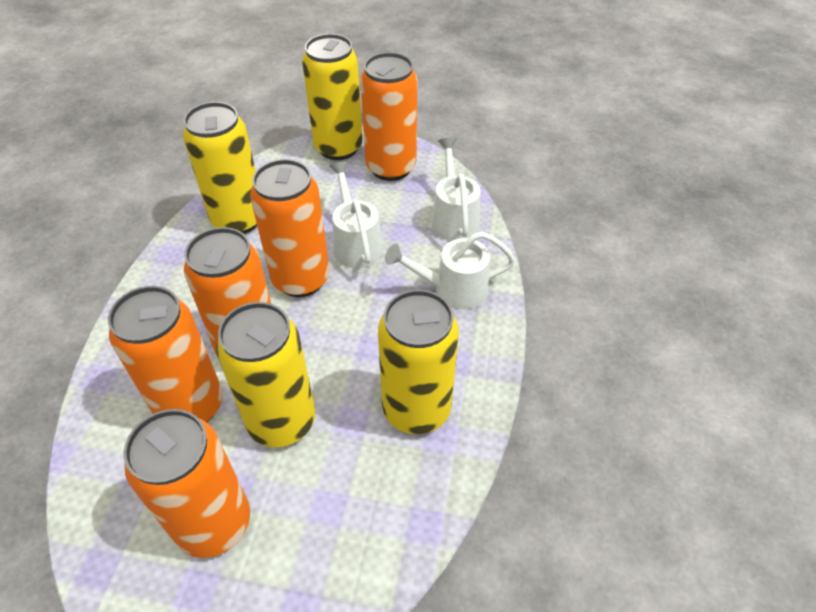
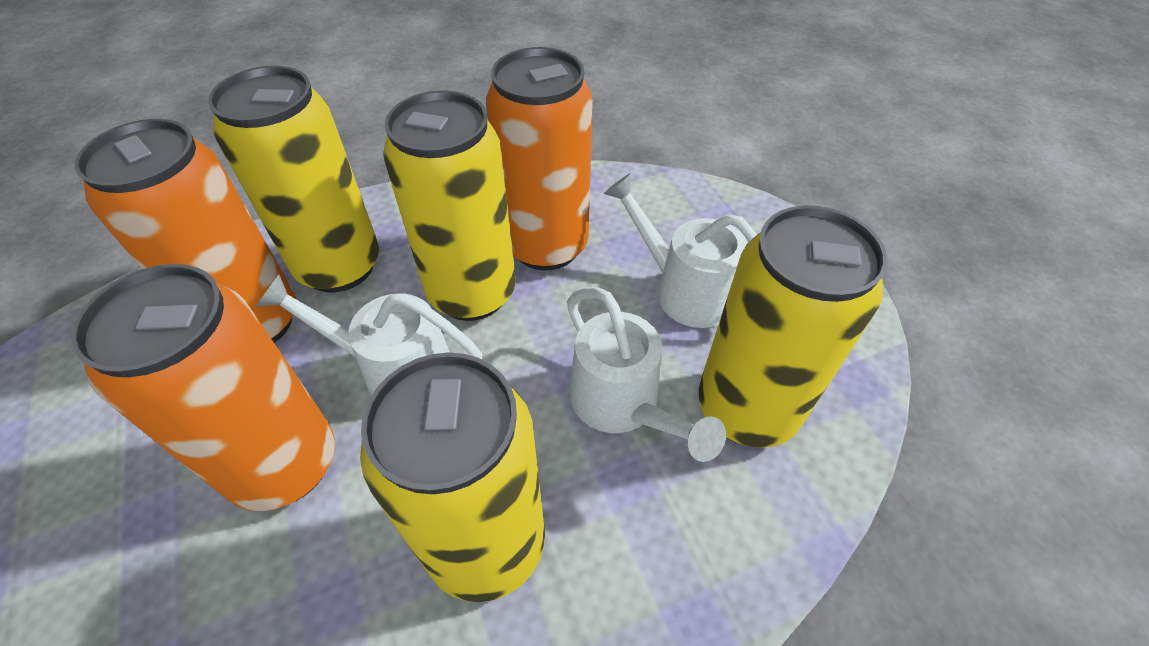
orange can: 5 -> 3

